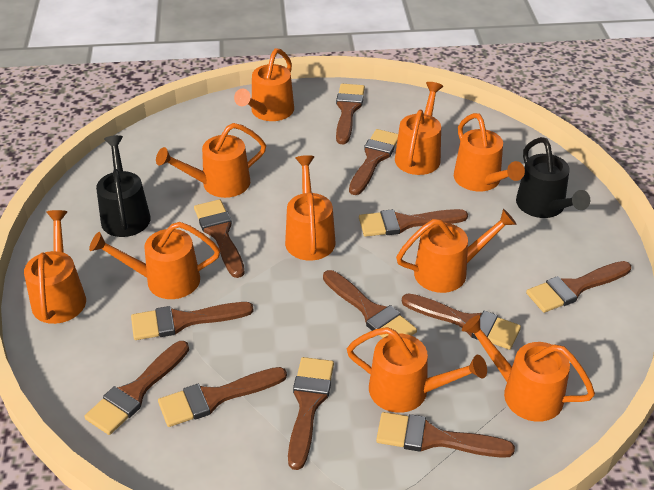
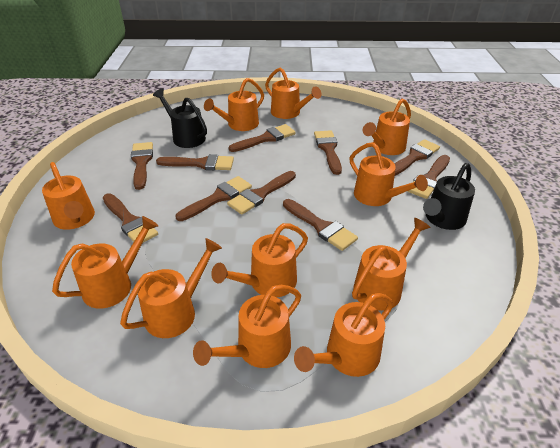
brown brush: 12 -> 10
orange watering can: 10 -> 11

